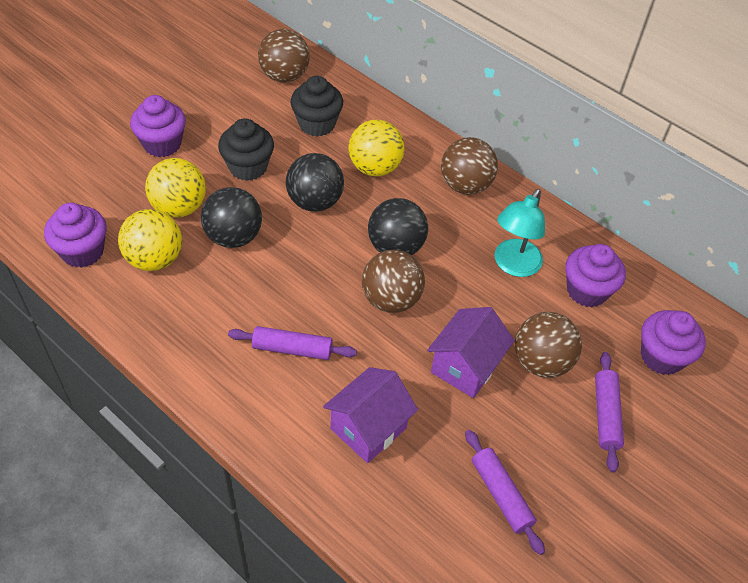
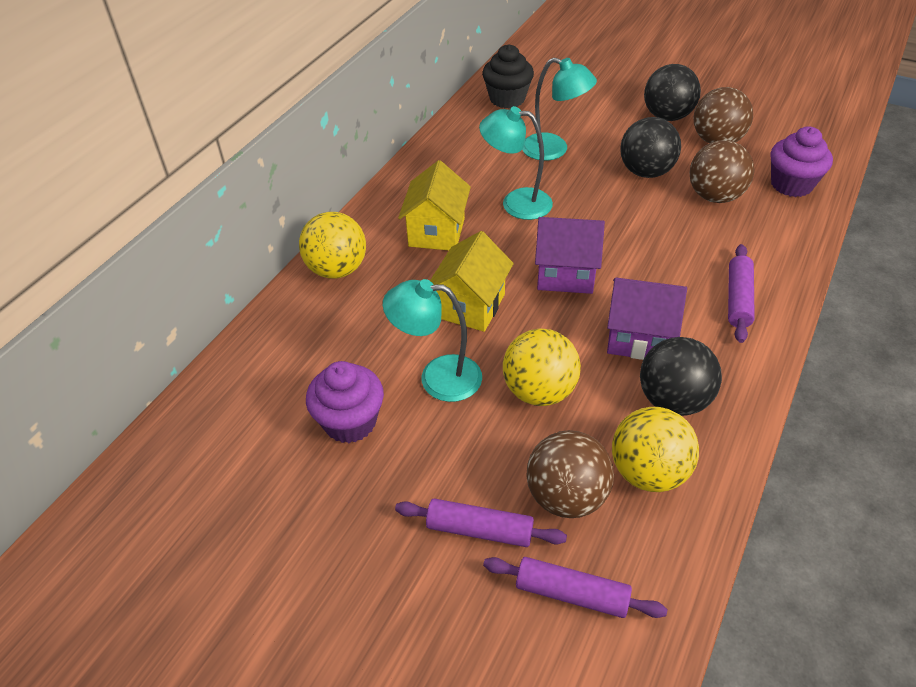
black cupcake: 2 -> 1
brown ball: 4 -> 3
purple cupcake: 4 -> 2
turquoise lamp: 1 -> 3
yellow house: 0 -> 2

